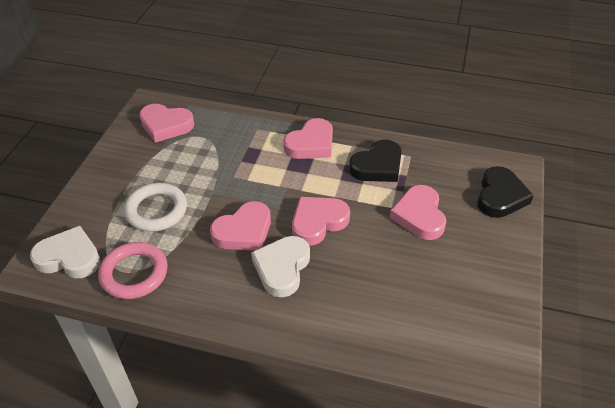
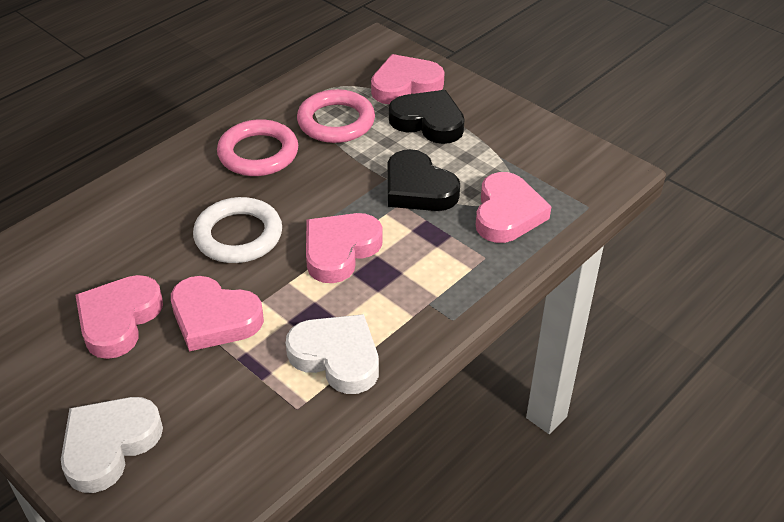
pink ring: 1 -> 2

